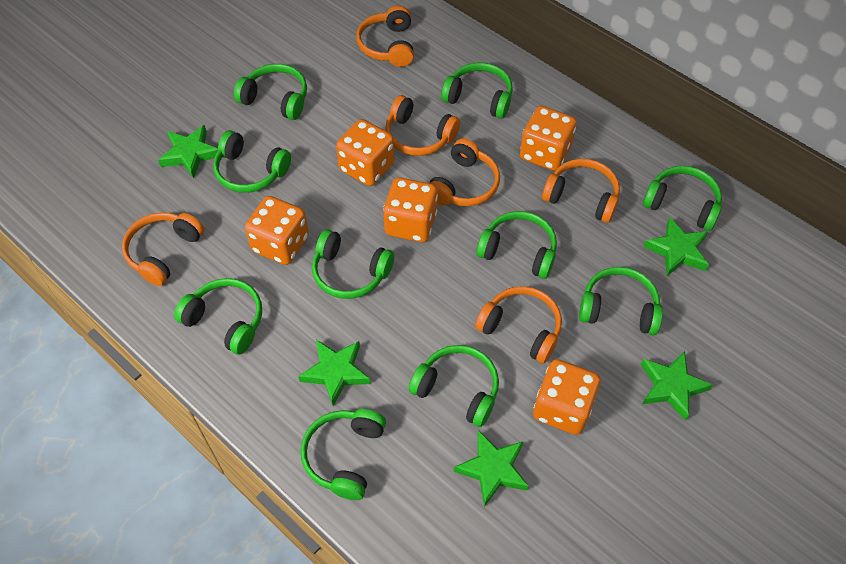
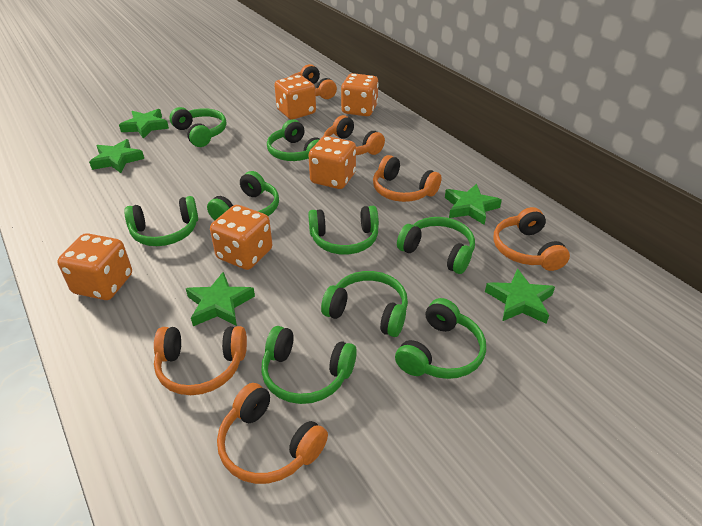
green headphones: 10 -> 9

